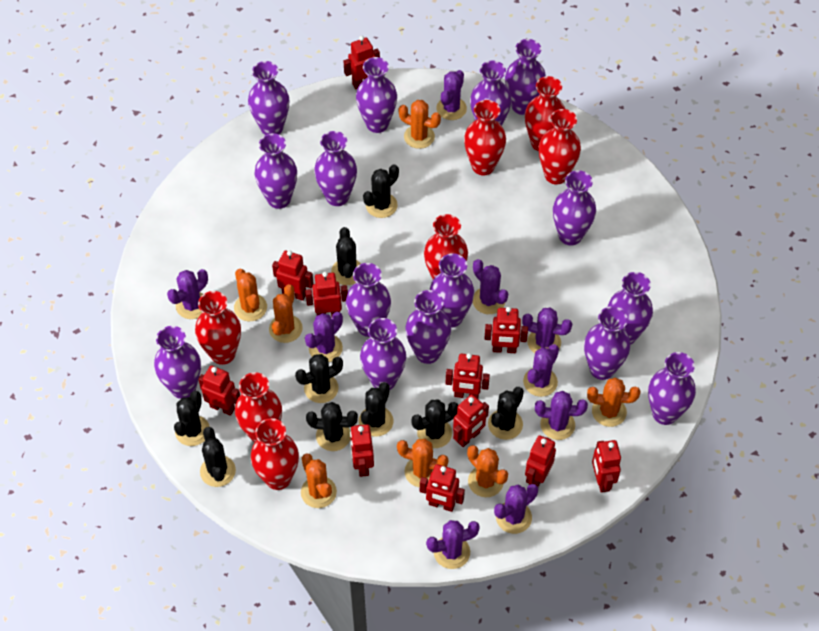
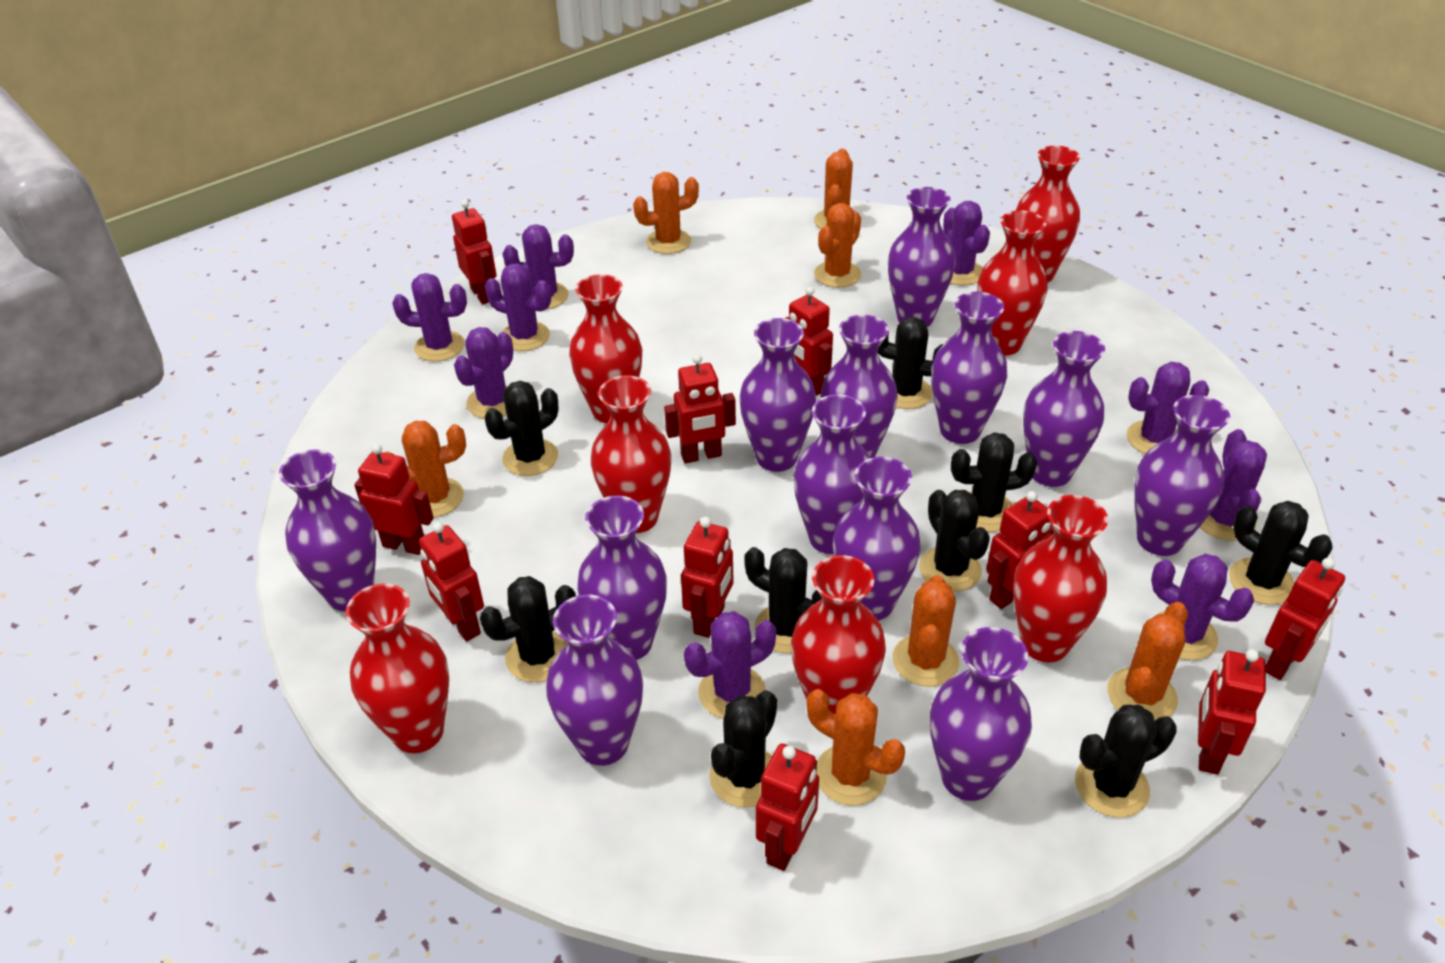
purple vase: 15 -> 12
red robot: 11 -> 10

